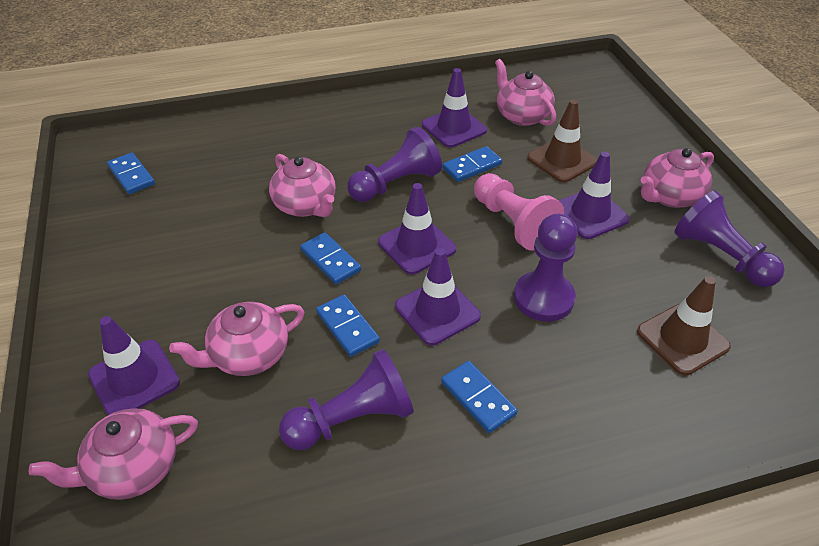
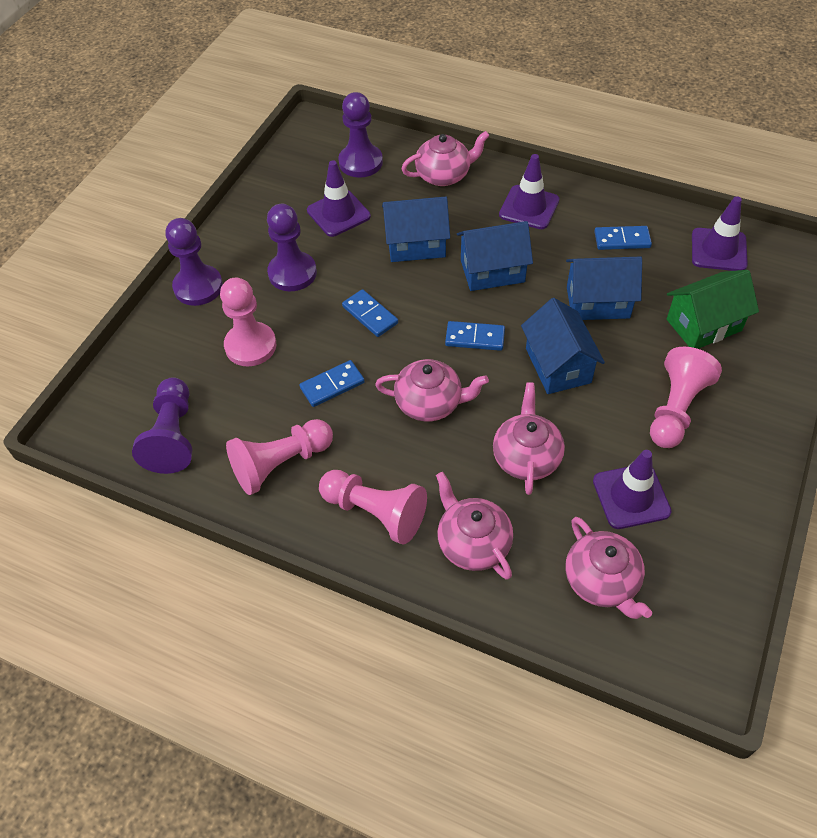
blue domino: 5 -> 4
blue house: 0 -> 4
brown traffic cone: 2 -> 0
green house: 0 -> 1
pink pawn: 1 -> 4
purple traffic cone: 5 -> 4

